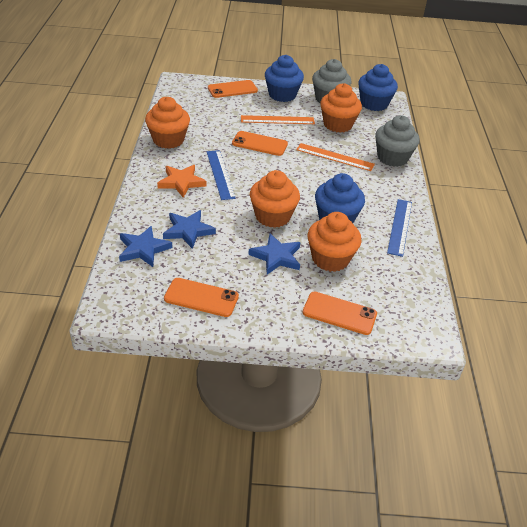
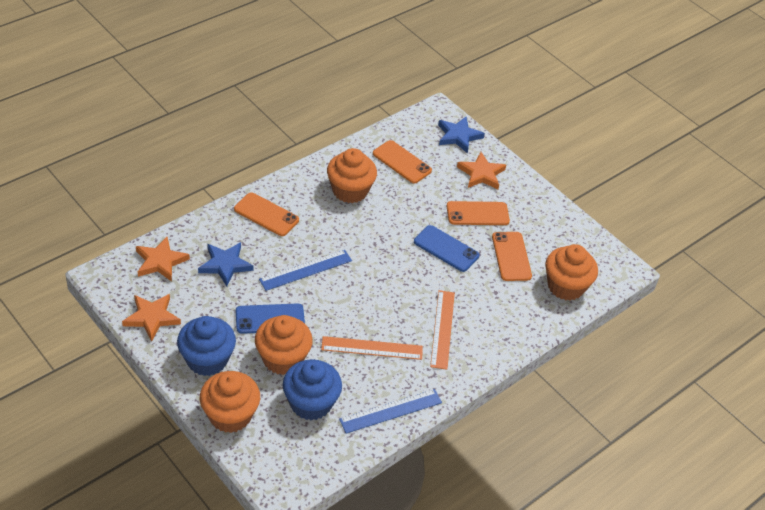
blue cupcake: 3 -> 2
blue phone: 0 -> 2
blue star: 3 -> 2
grey cupcake: 2 -> 0
orange star: 1 -> 3

